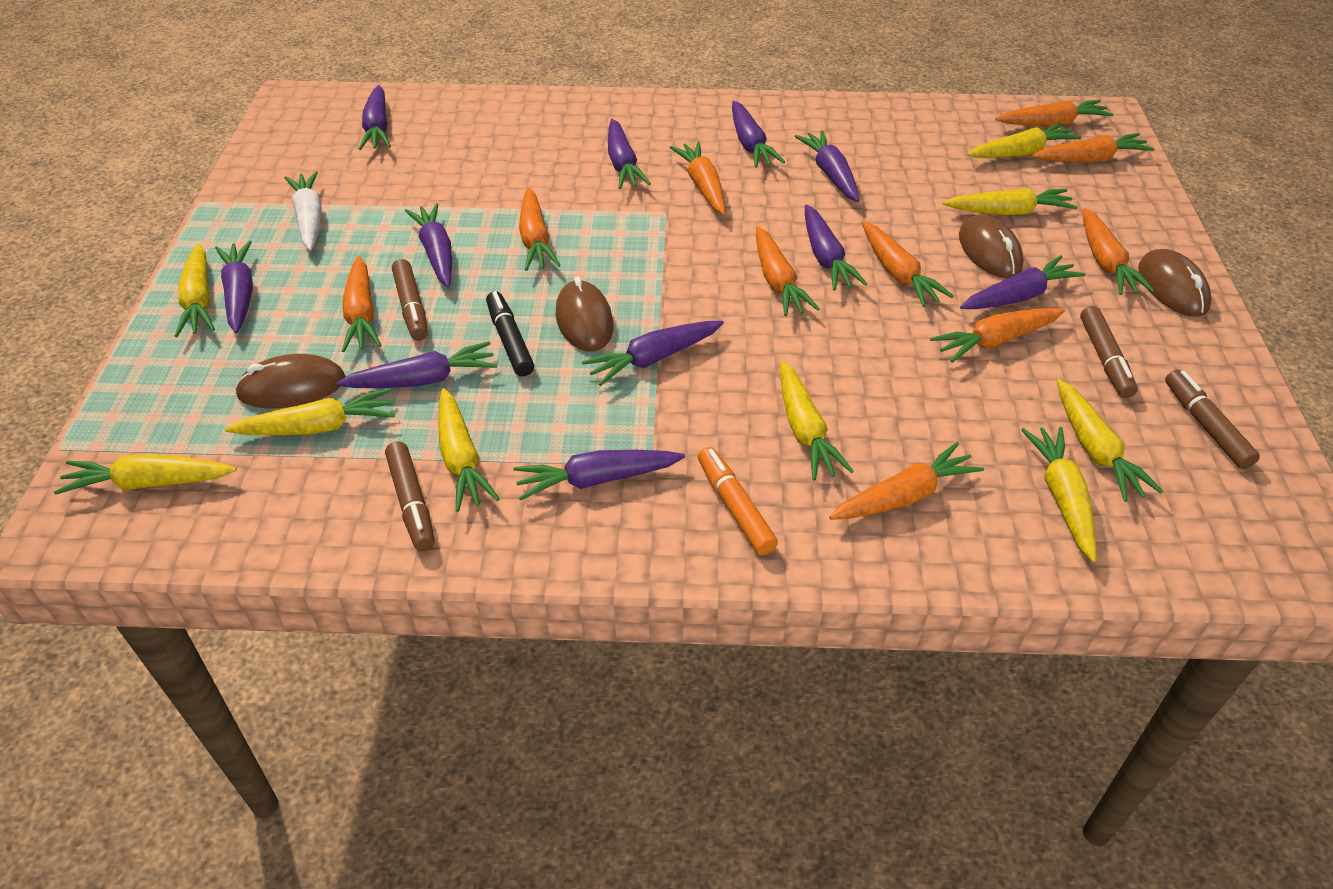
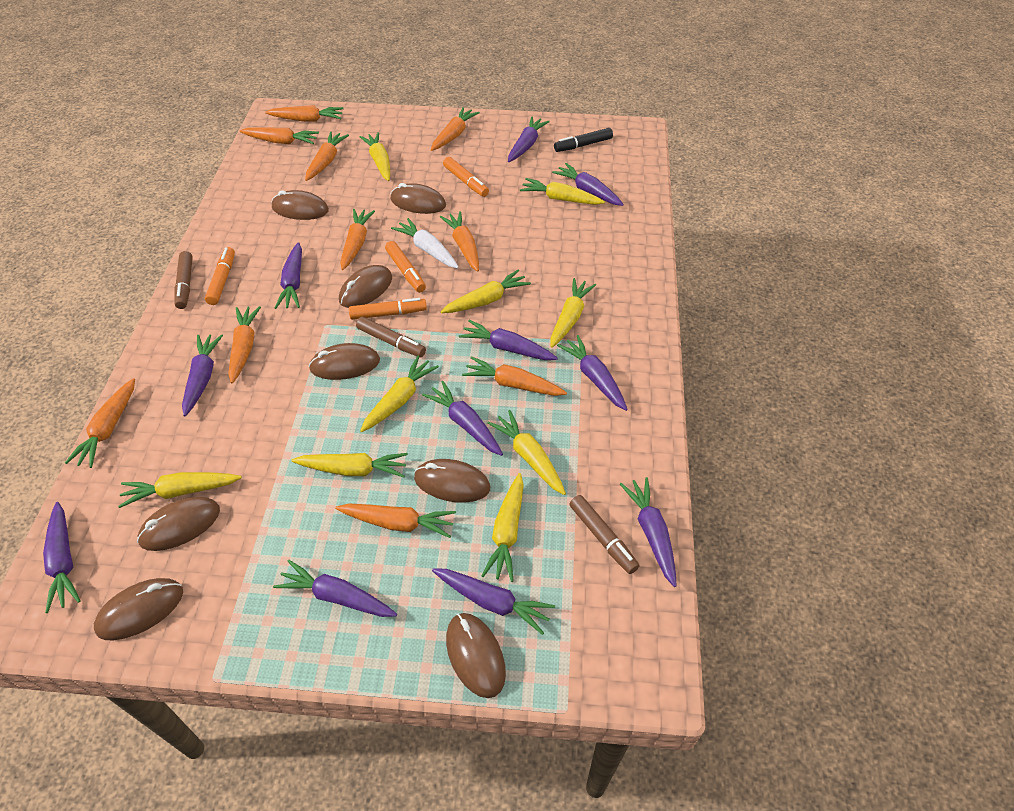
brown marker: 4 -> 3
brown mouse: 4 -> 8
orange marker: 1 -> 4

